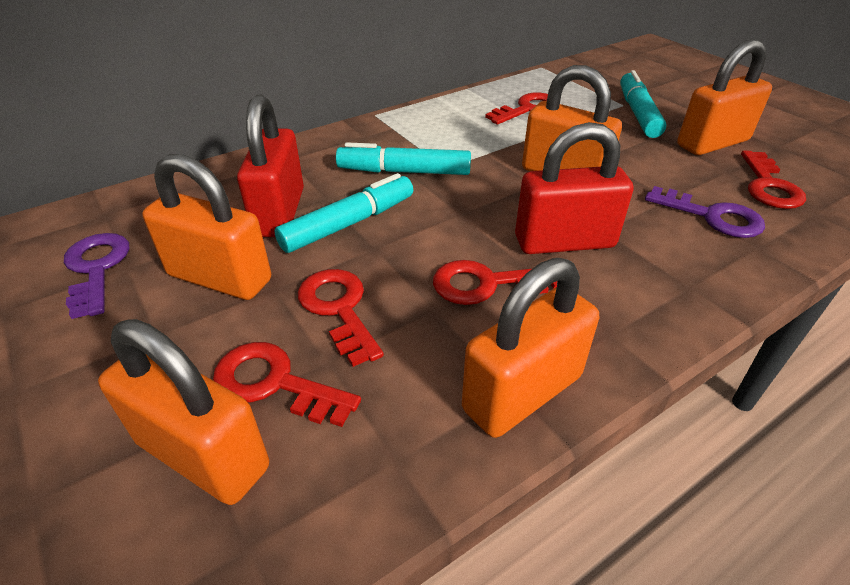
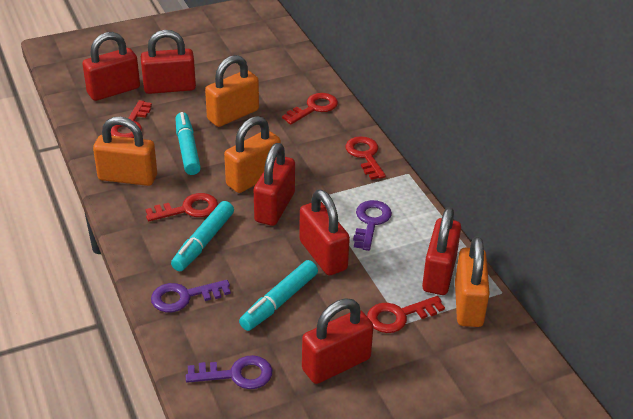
orange padlock: 5 -> 4
purple key: 2 -> 3
red padlock: 2 -> 6

